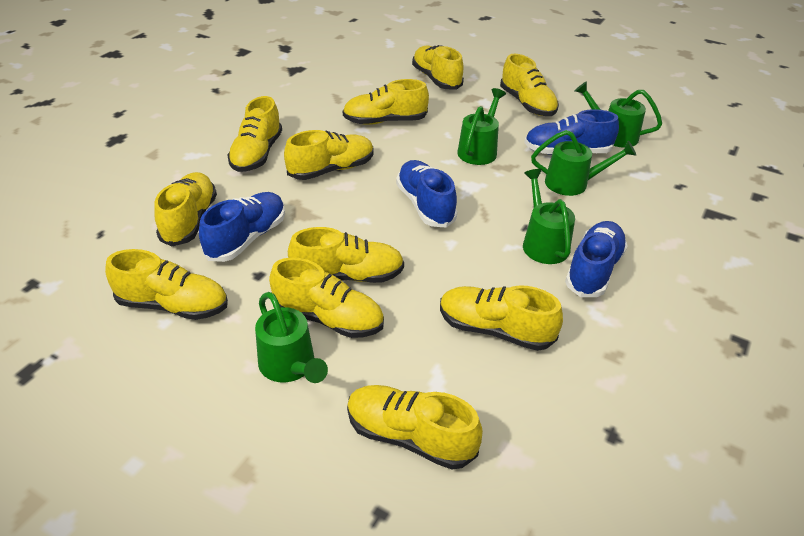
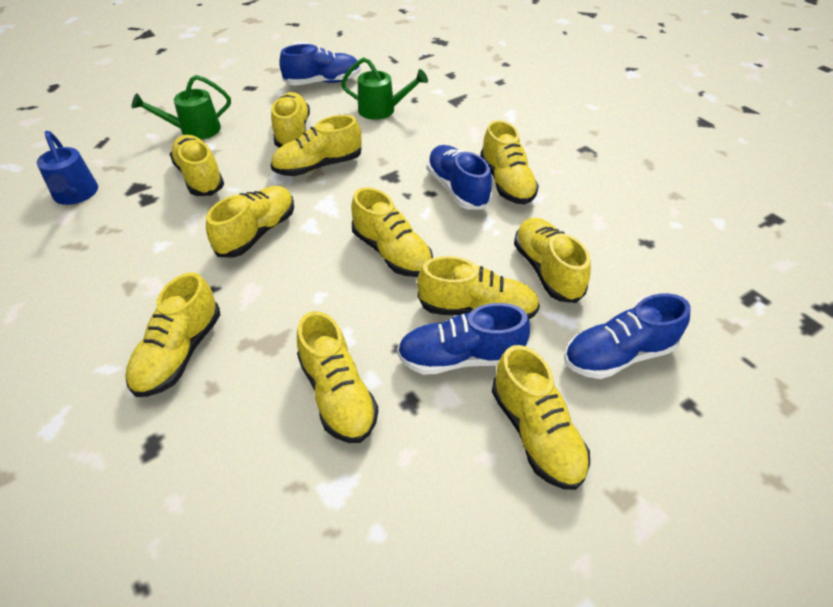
blue watering can: 0 -> 1
green watering can: 5 -> 2

